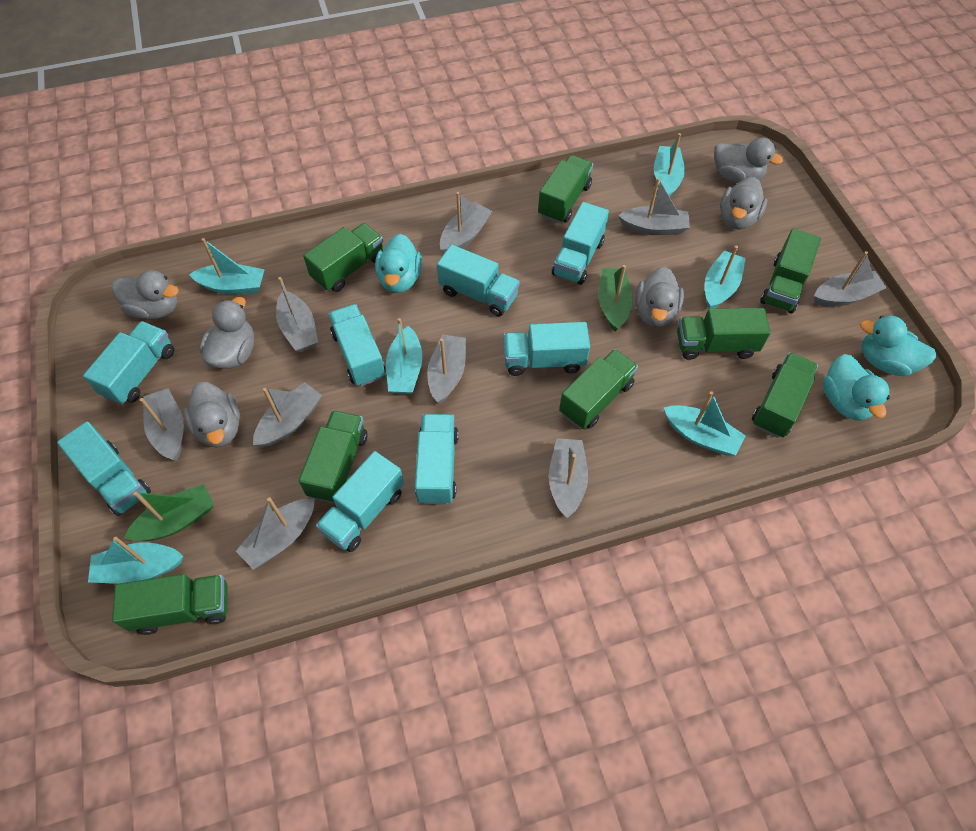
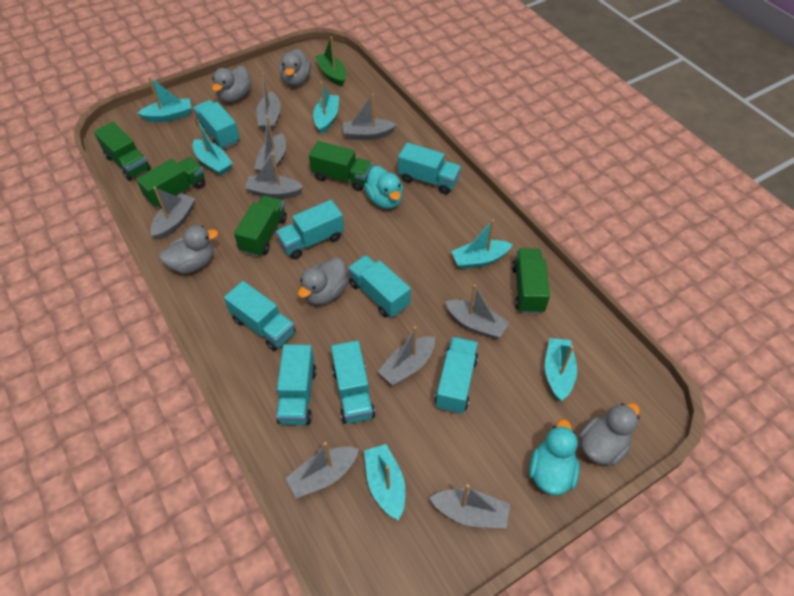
green boat: 2 -> 1
green truck: 8 -> 5
grey duck: 6 -> 5
turquoise duck: 3 -> 2

